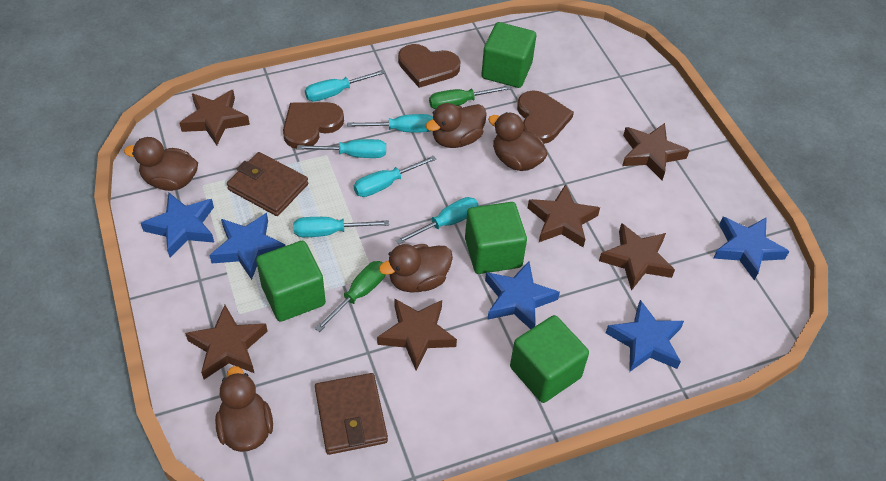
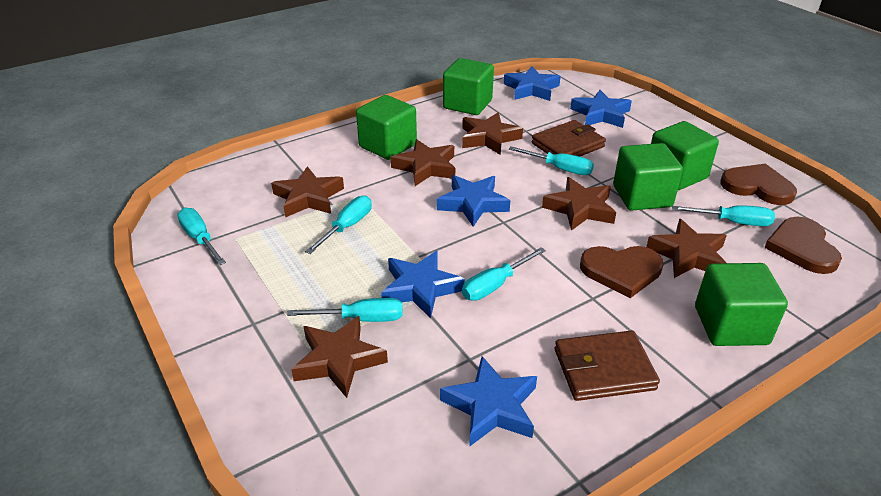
brown duck: 5 -> 0
green cube: 4 -> 5
green screwdriver: 2 -> 0

